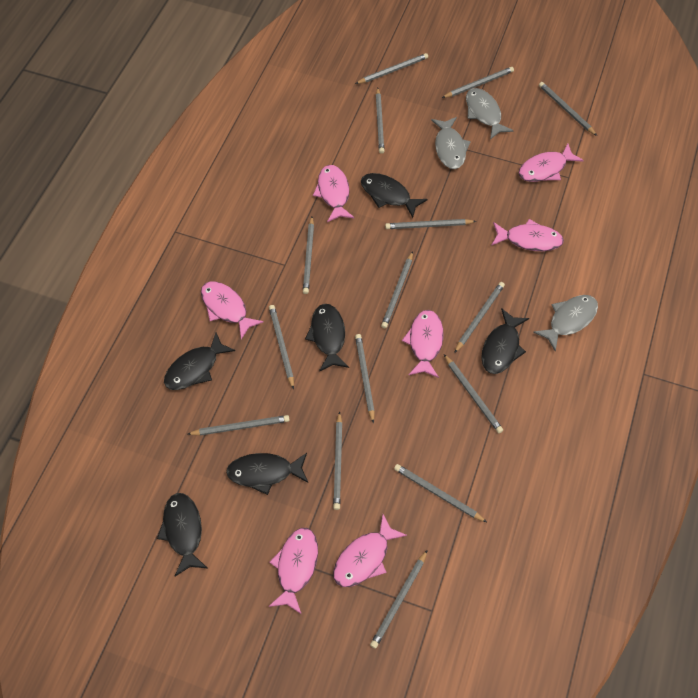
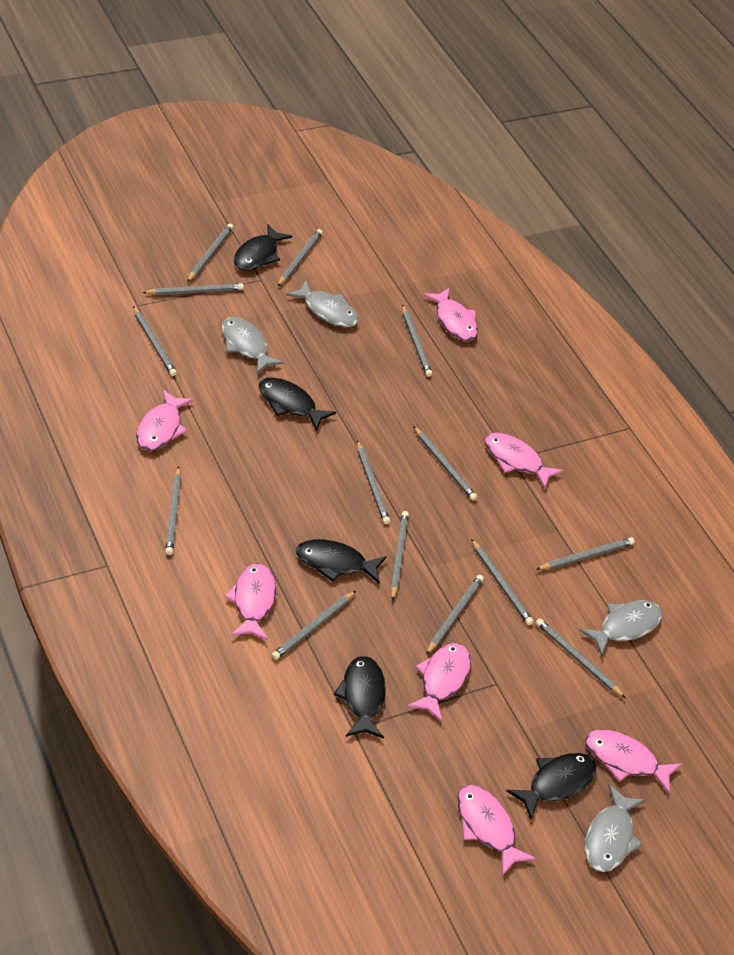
black fish: 6 -> 5
grey fish: 3 -> 4
grey pencil: 15 -> 14

